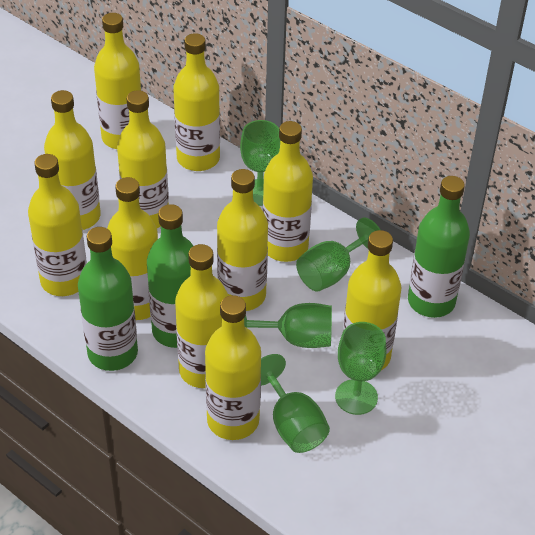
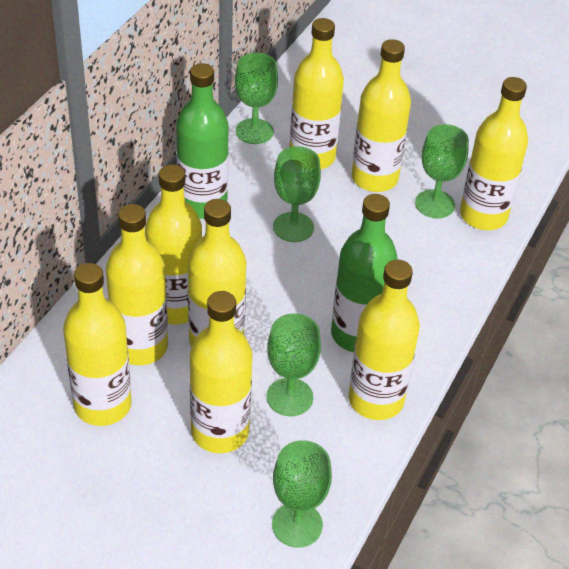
green bottle: 3 -> 2
yellow bottle: 11 -> 9

